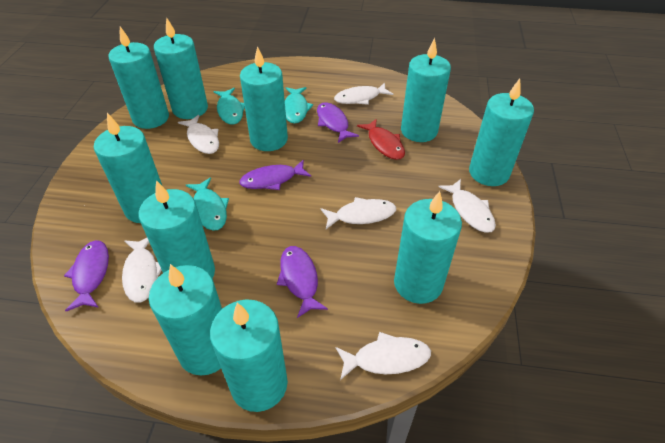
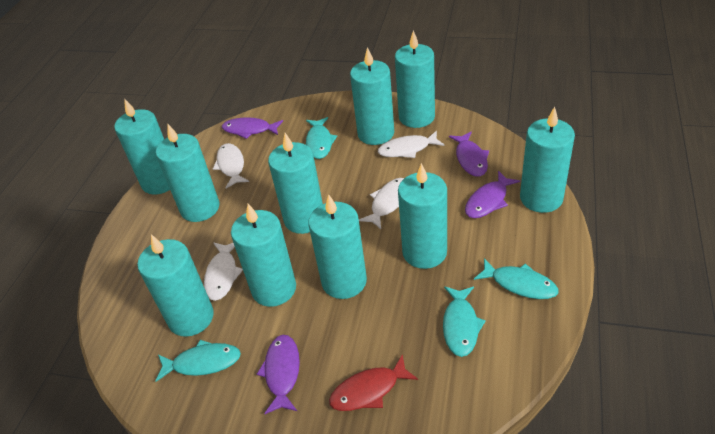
turquoise fish: 3 -> 4
white fish: 6 -> 4

